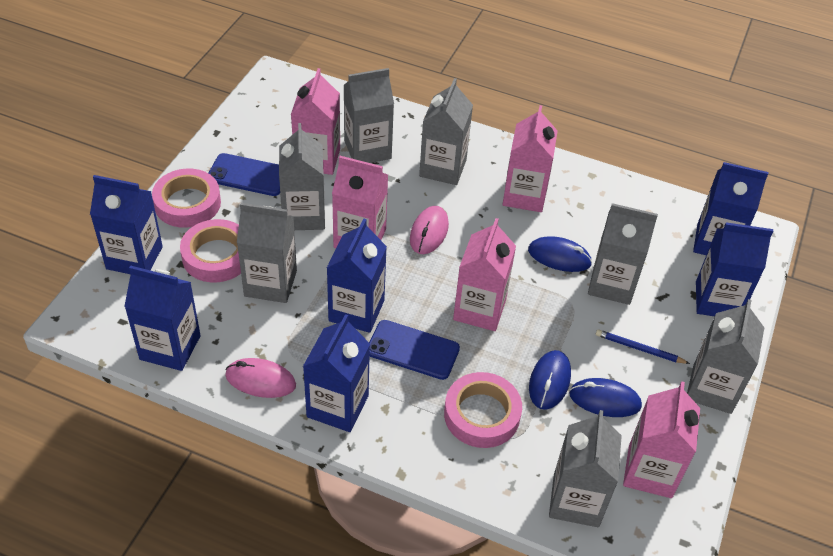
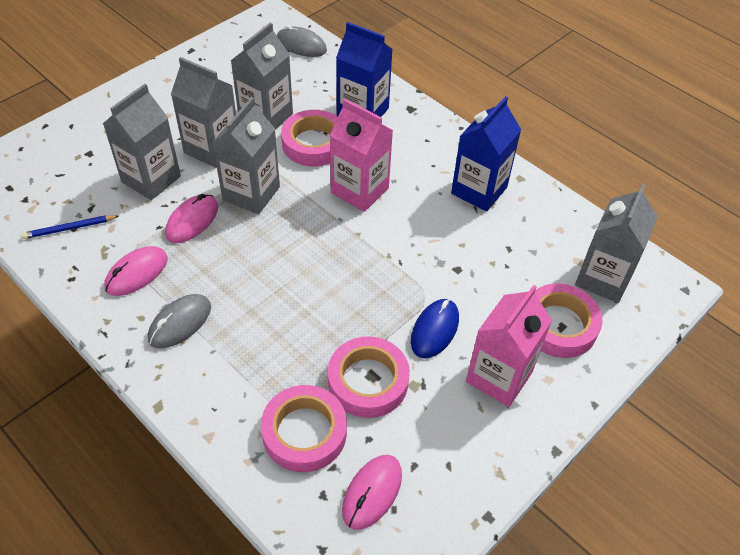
blue carton: 6 -> 2
blue mouse: 3 -> 1
blue phone: 2 -> 0
grey carton: 7 -> 5
grey mouse: 0 -> 2
pink carton: 5 -> 2
pink mouse: 2 -> 3
pink tape: 3 -> 4

